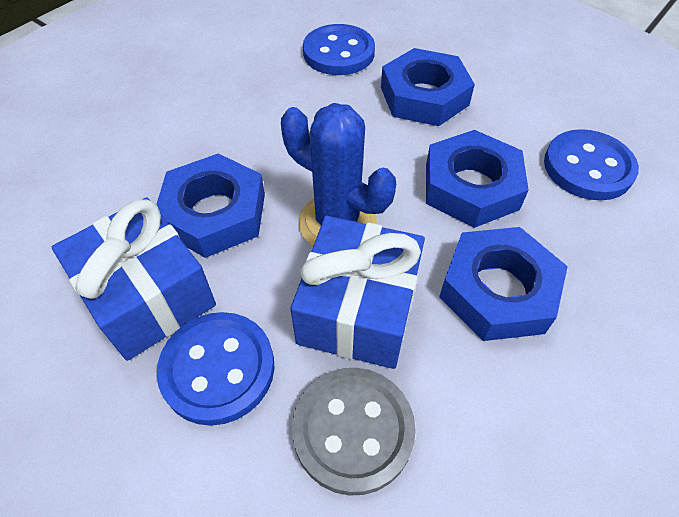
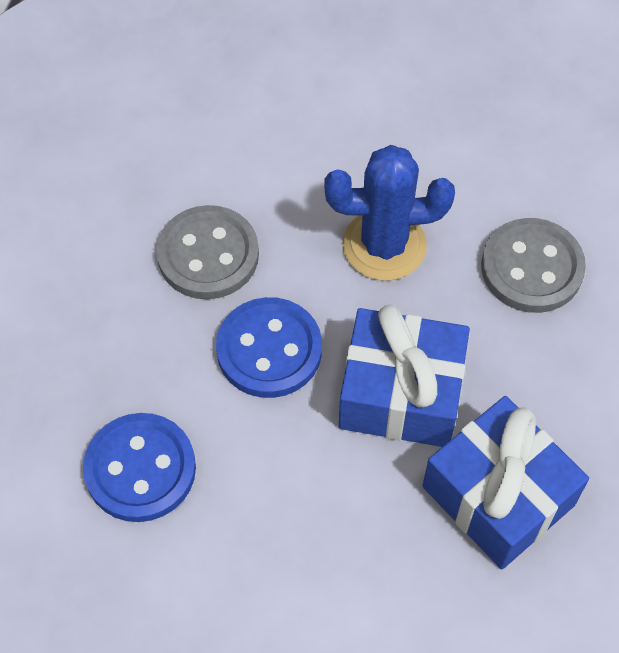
blue button: 3 -> 2
blue nut: 4 -> 0
grey button: 1 -> 2

